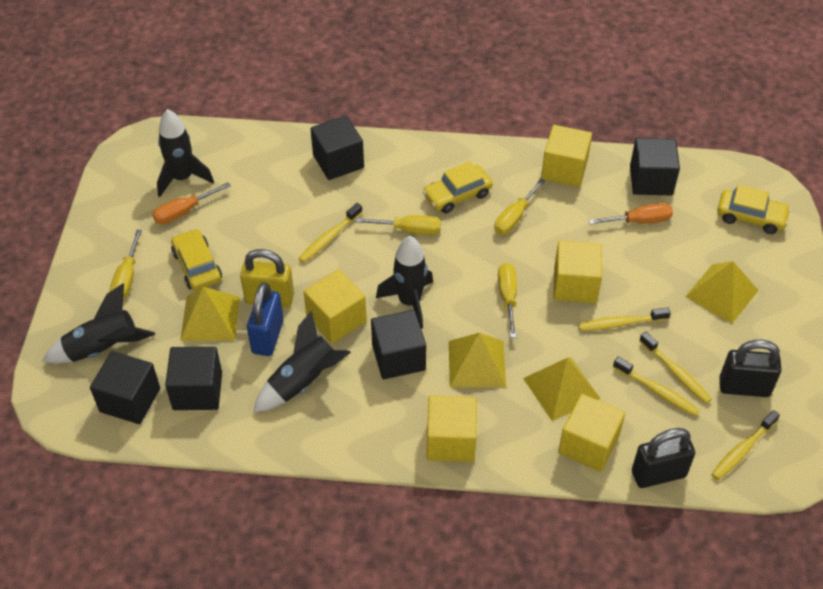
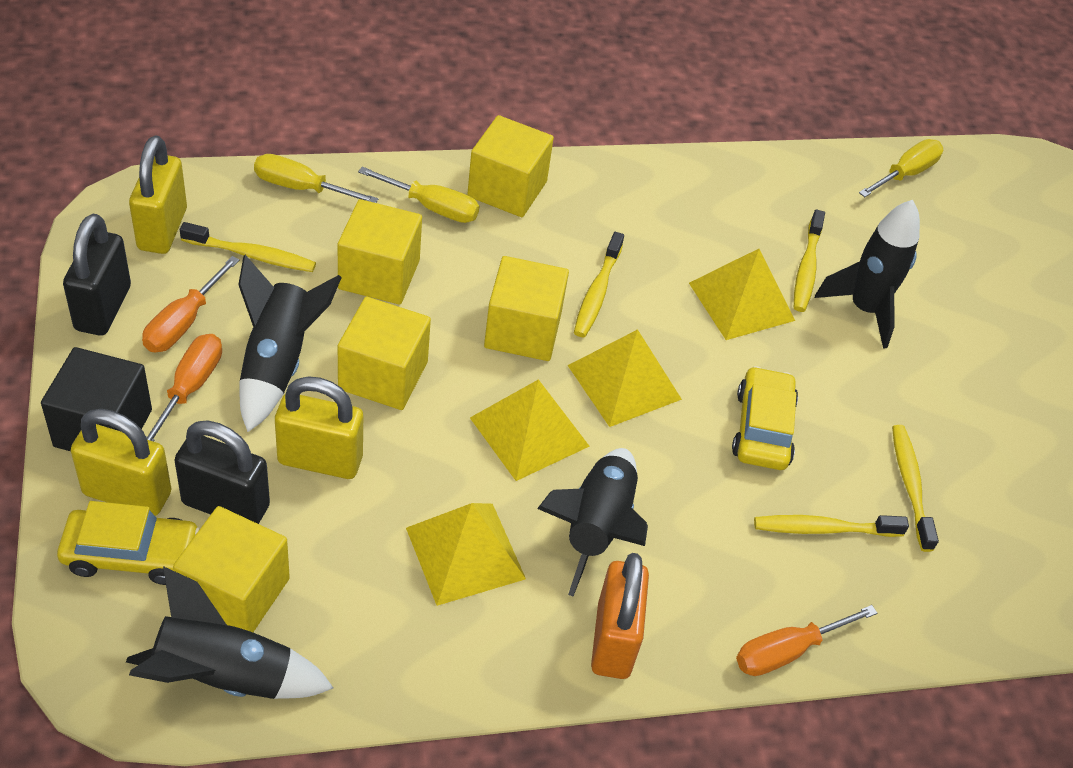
black cube: 5 -> 1
blue padlock: 1 -> 0
orange padlock: 0 -> 1
orange screwdriver: 2 -> 3
yellow car: 3 -> 2
yellow padlock: 1 -> 3
yellow screwdriver: 4 -> 3

